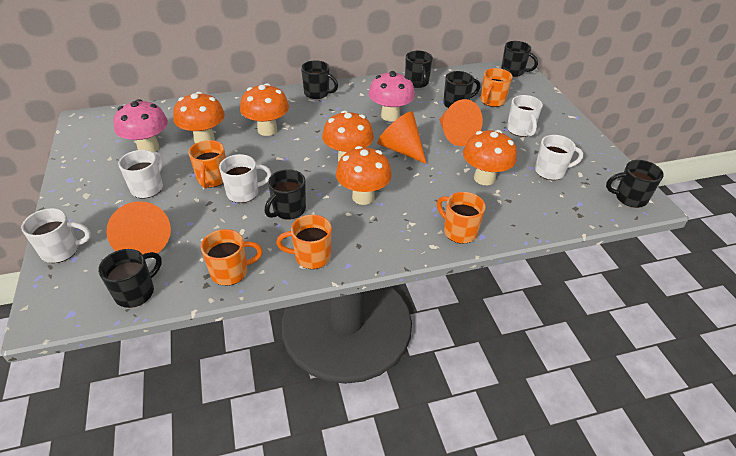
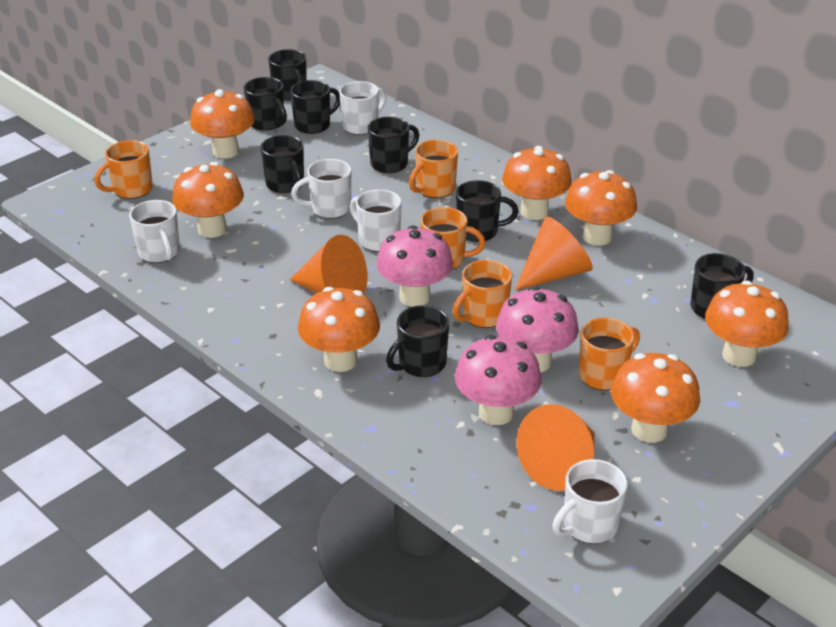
black mug: 7 -> 8
orange mushroom: 5 -> 7
pink mushroom: 2 -> 3

